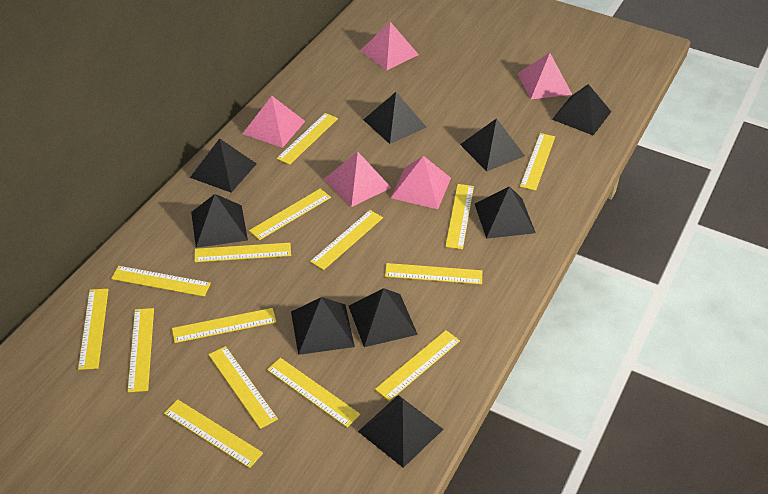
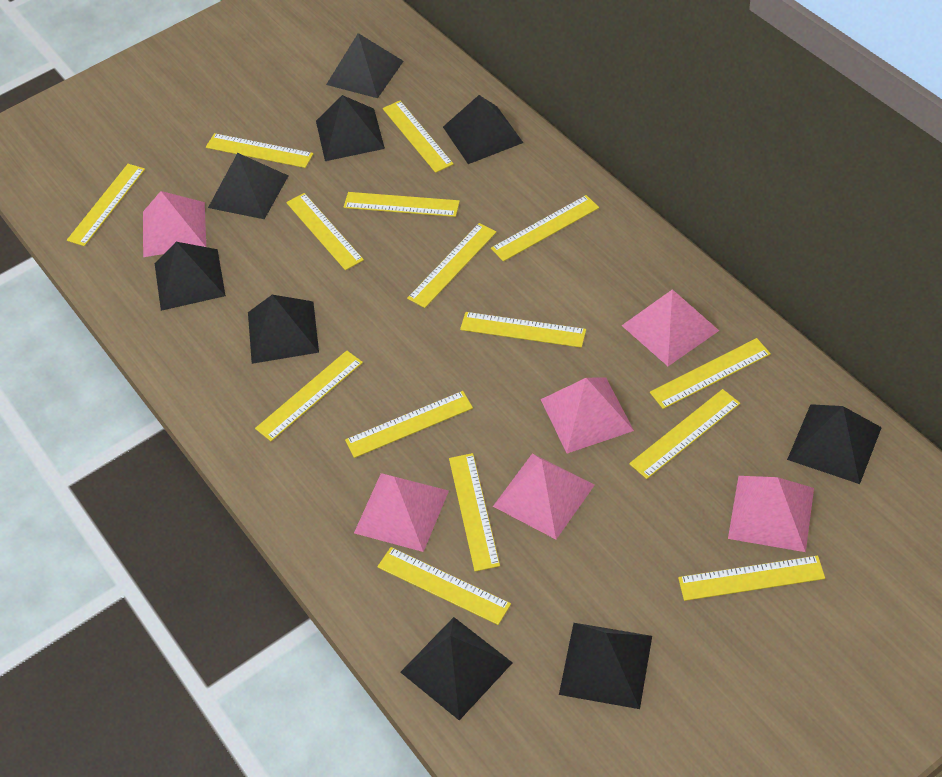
pink pyramid: 5 -> 6

